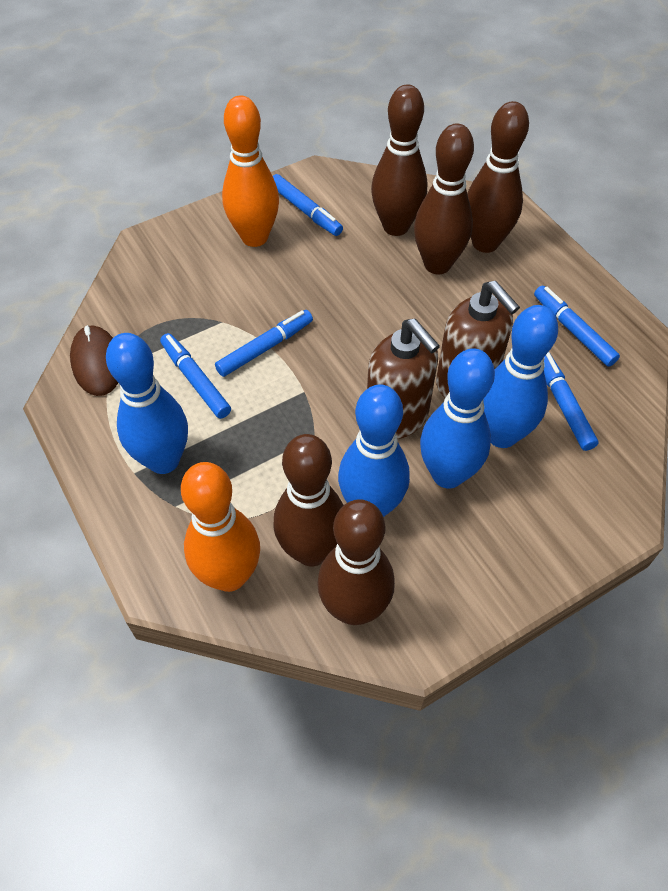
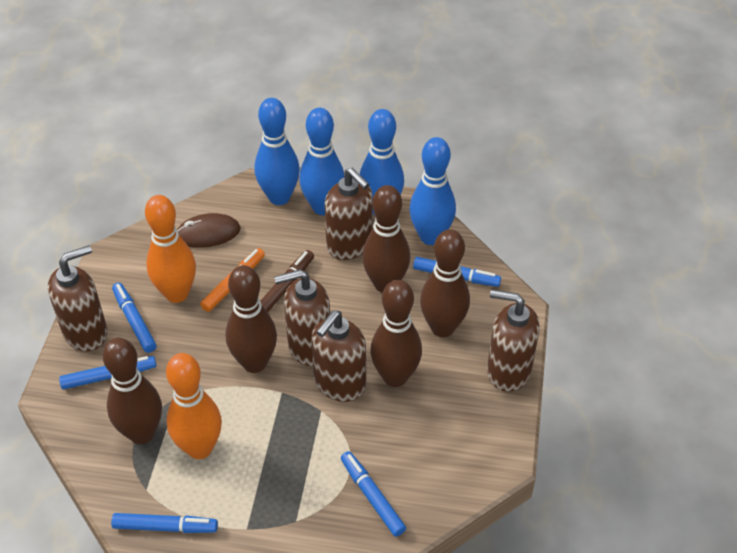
brown marker: 0 -> 1
brown soap dispenser: 2 -> 5
orange marker: 0 -> 1

